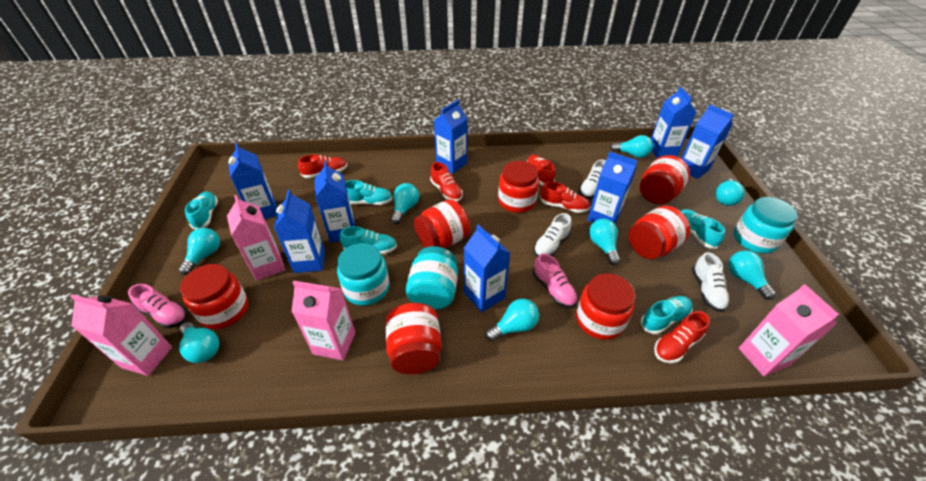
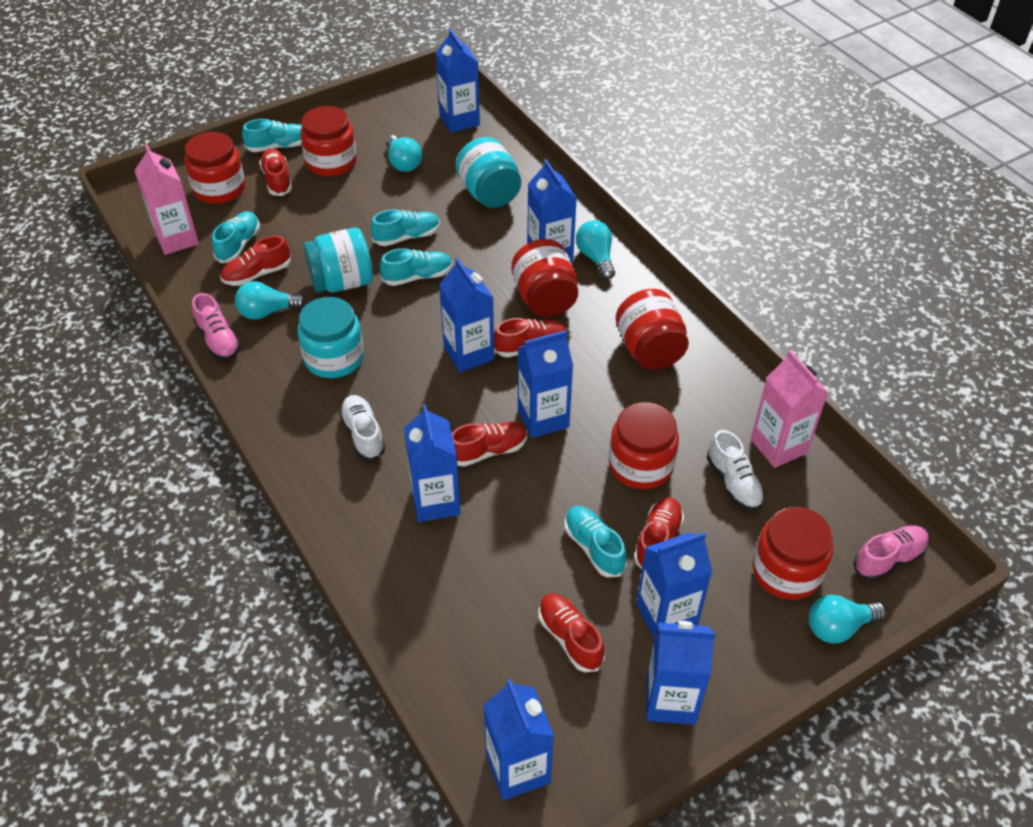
pink carton: 4 -> 2
red jar: 7 -> 6
red shoe: 5 -> 6
turquoise light bulb: 8 -> 4
white shoe: 3 -> 2

